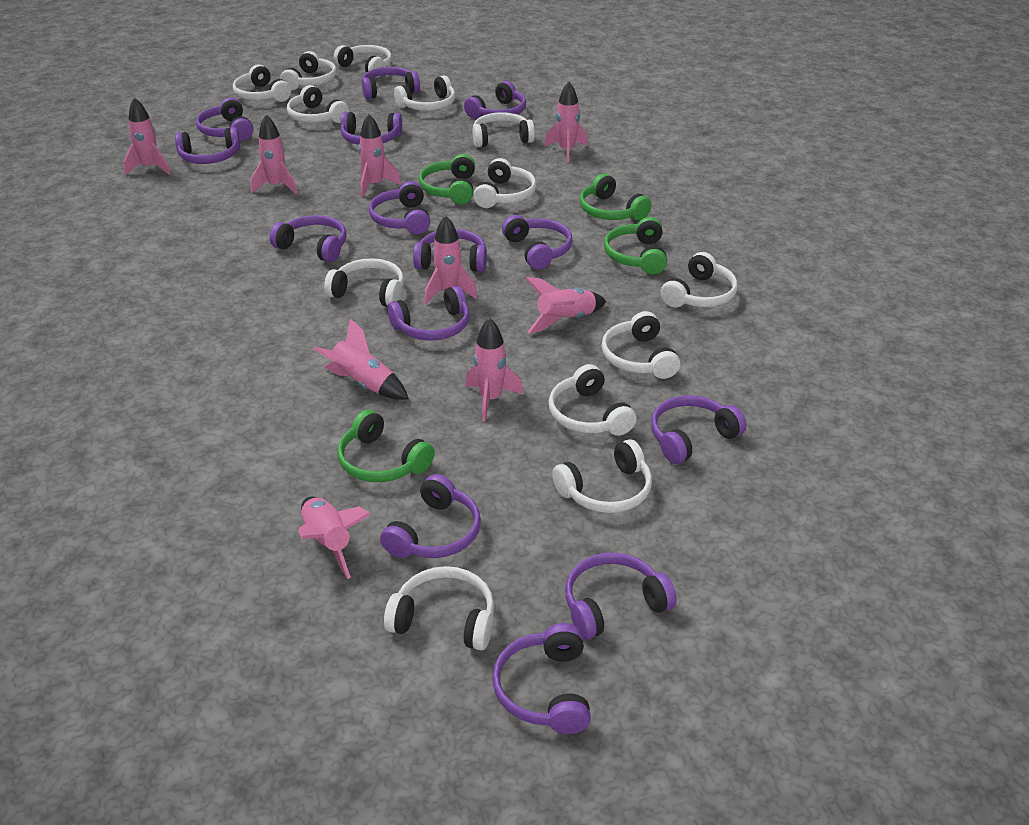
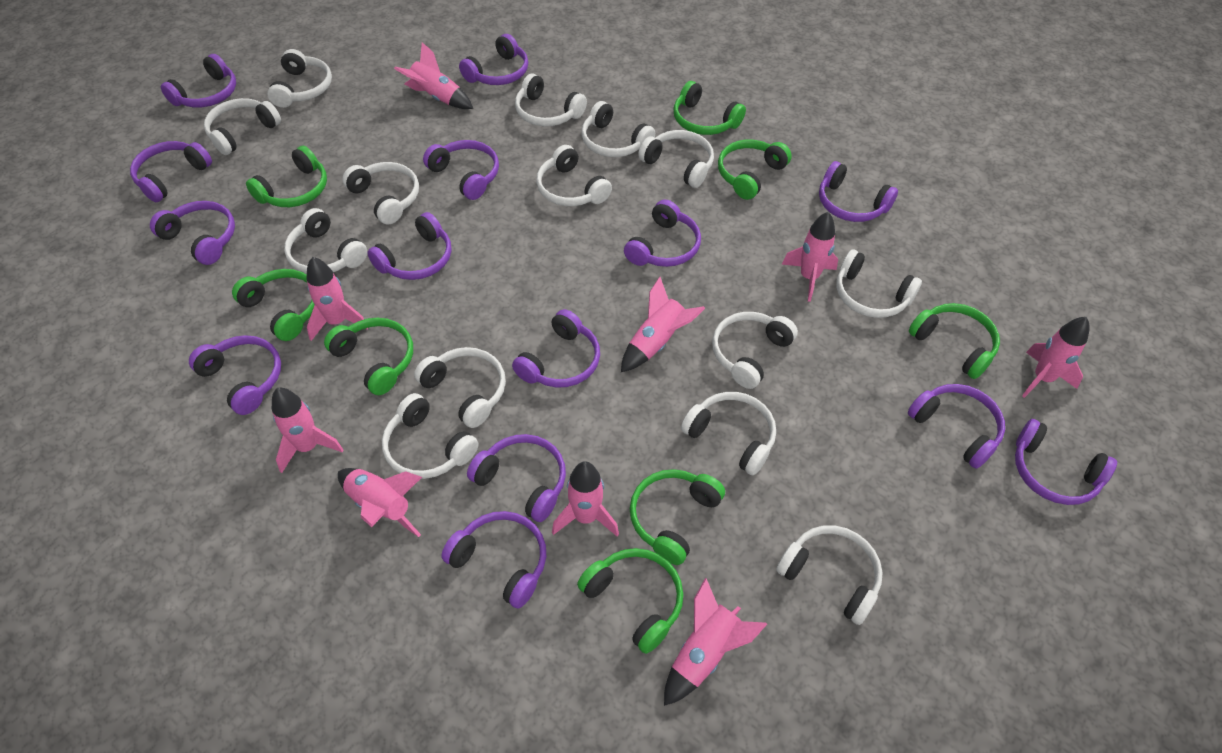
green headphones: 4 -> 8
white headphones: 13 -> 14

